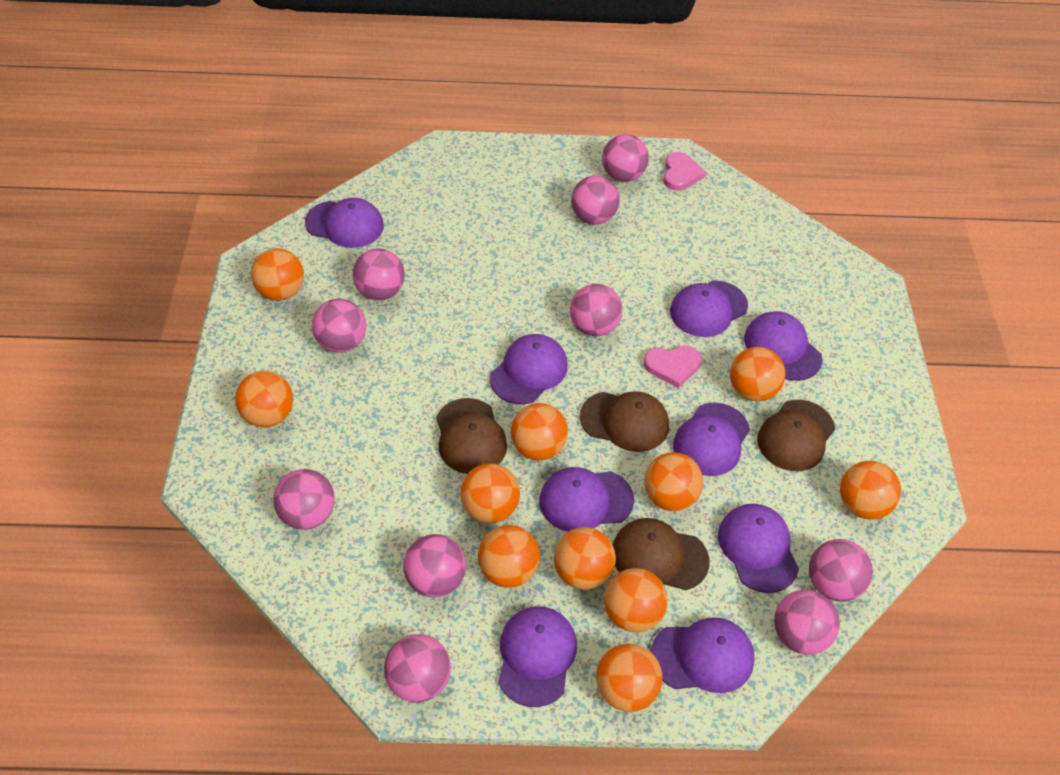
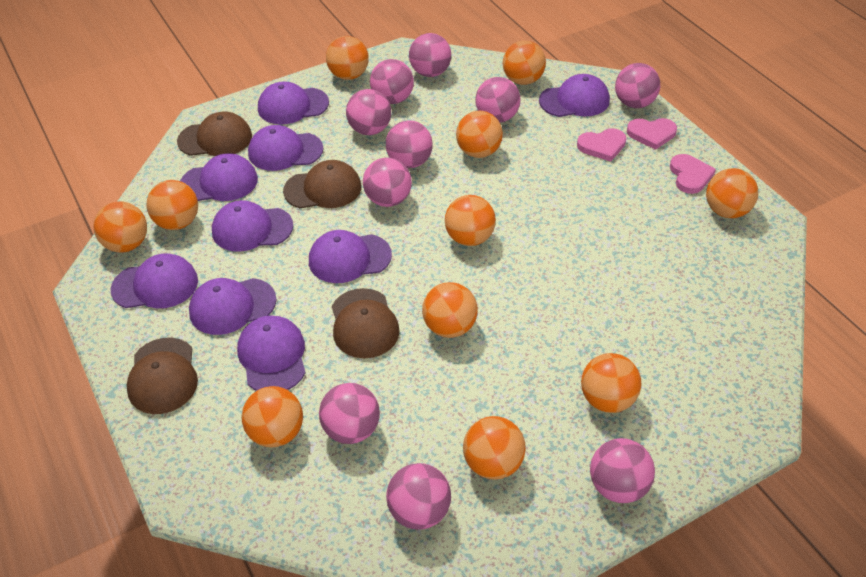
pink heart: 2 -> 3

